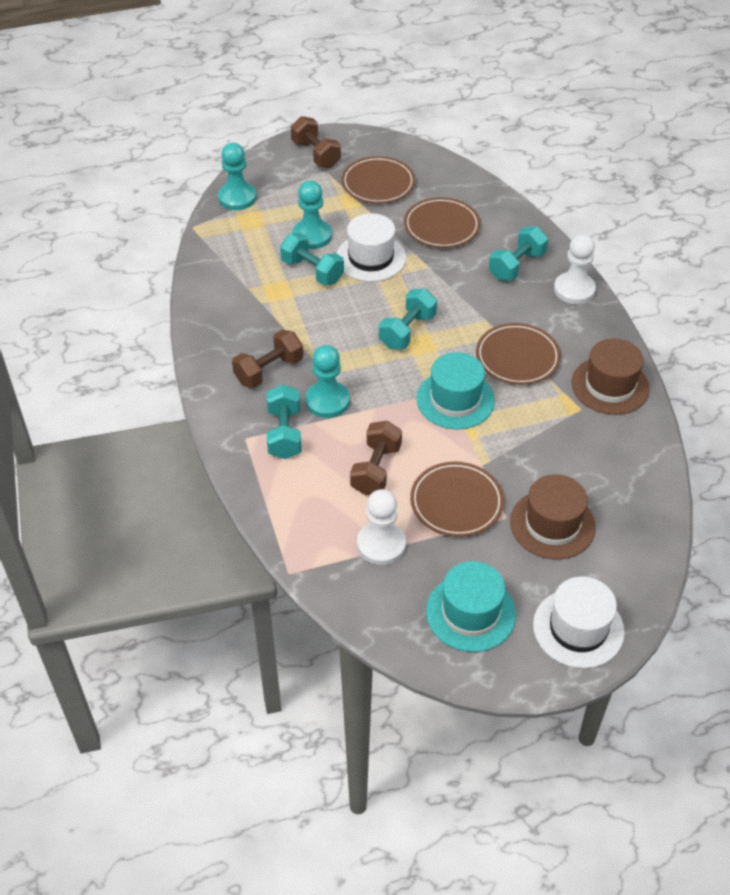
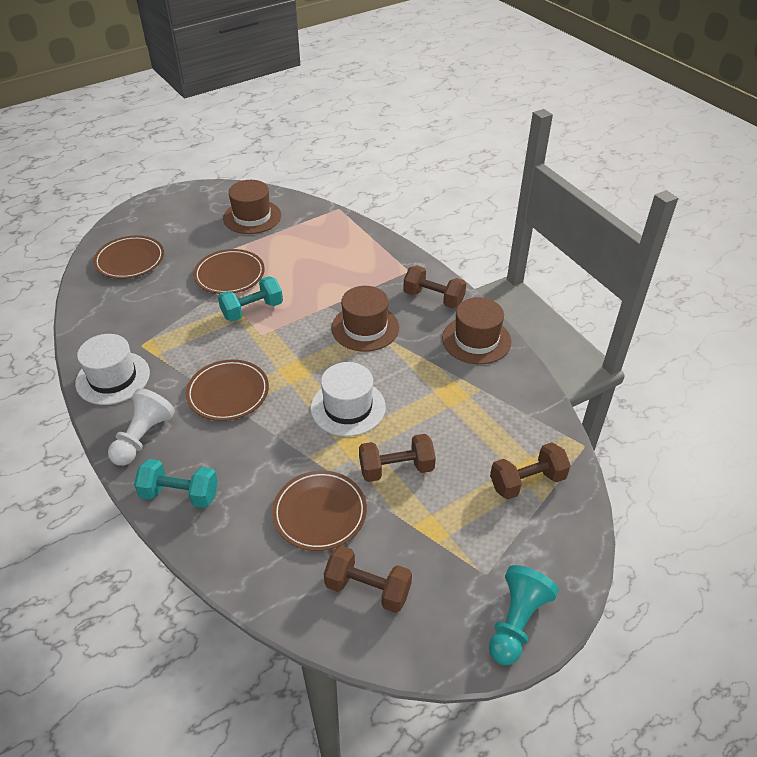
brown dumbbell: 3 -> 4
brown hat: 2 -> 3
turquoise dumbbell: 4 -> 2
turquoise hat: 2 -> 0
turquoise pawn: 3 -> 1
white pawn: 2 -> 1

